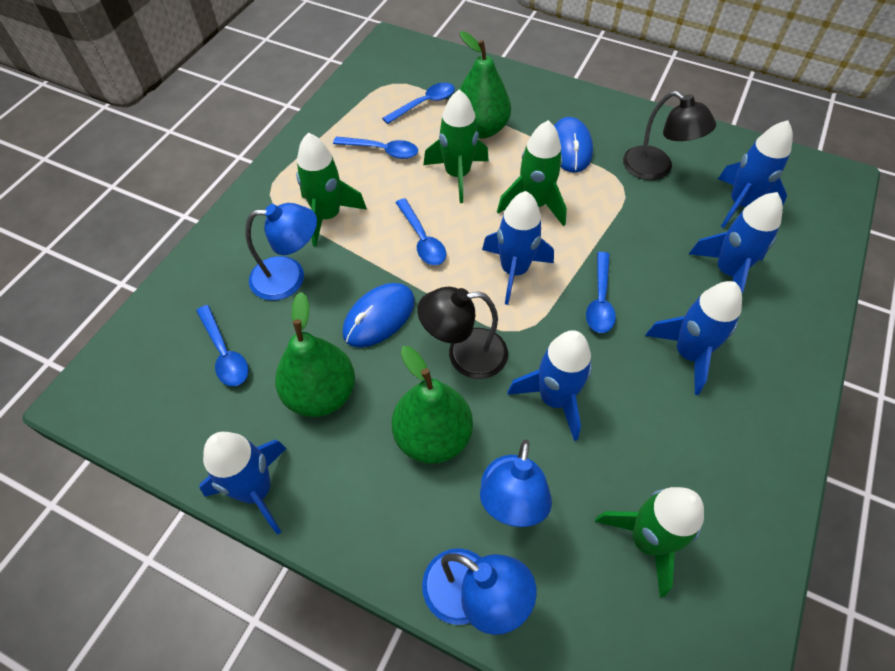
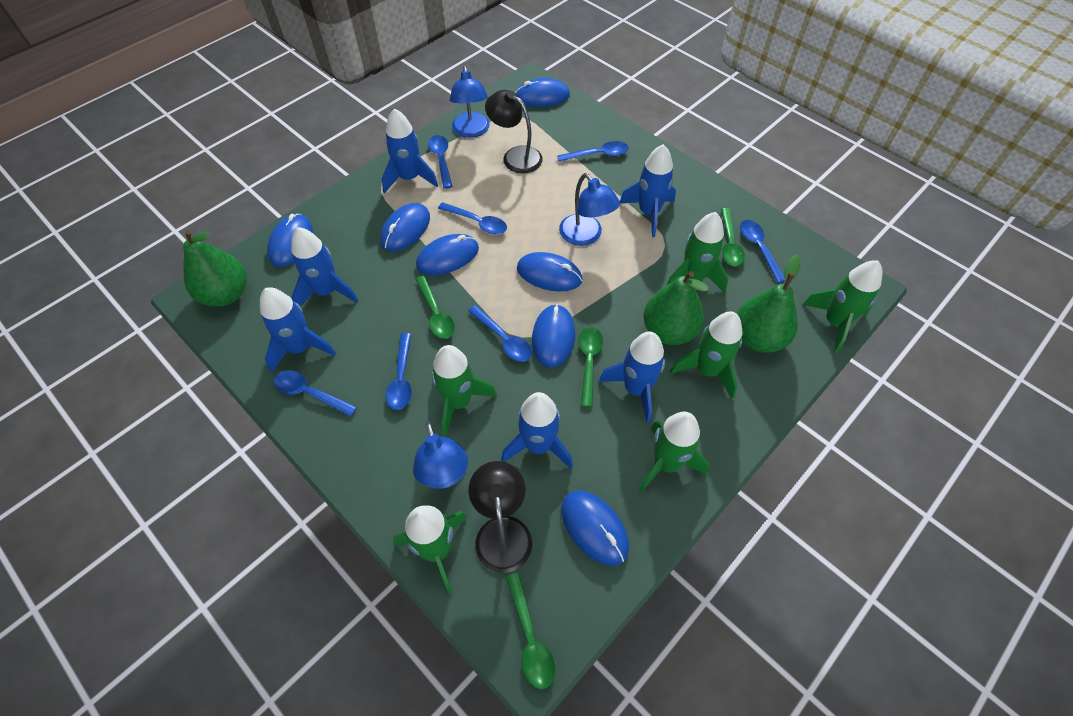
blue mouse: 2 -> 7
blue spoon: 5 -> 7
green rocket: 4 -> 6
green spoon: 0 -> 4

